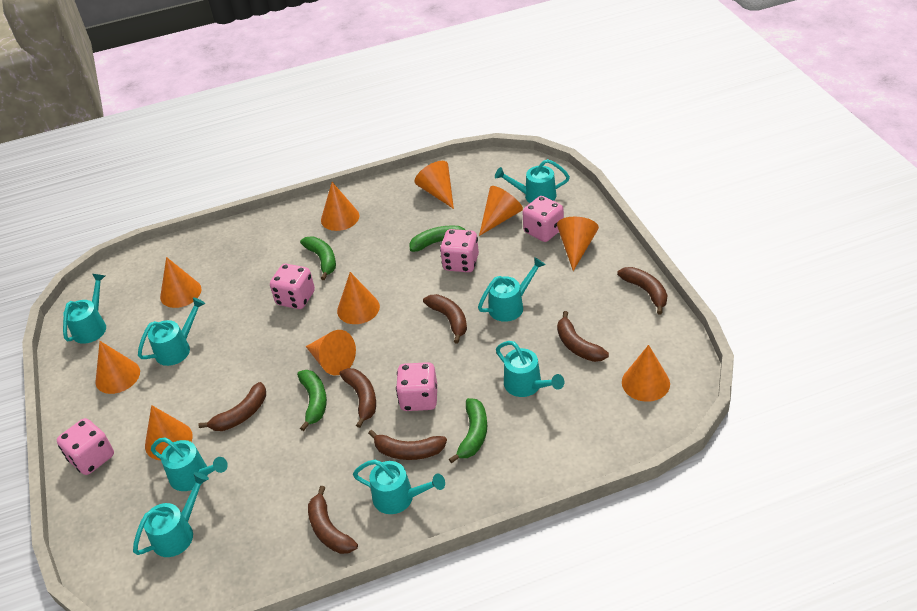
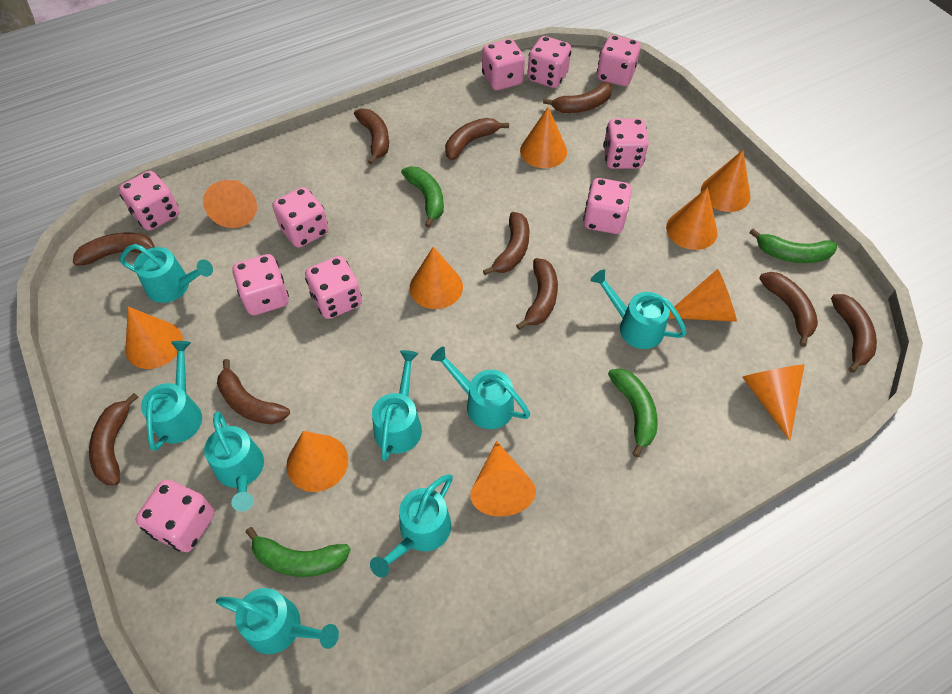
brown banana: 7 -> 10
pink dice: 5 -> 10

